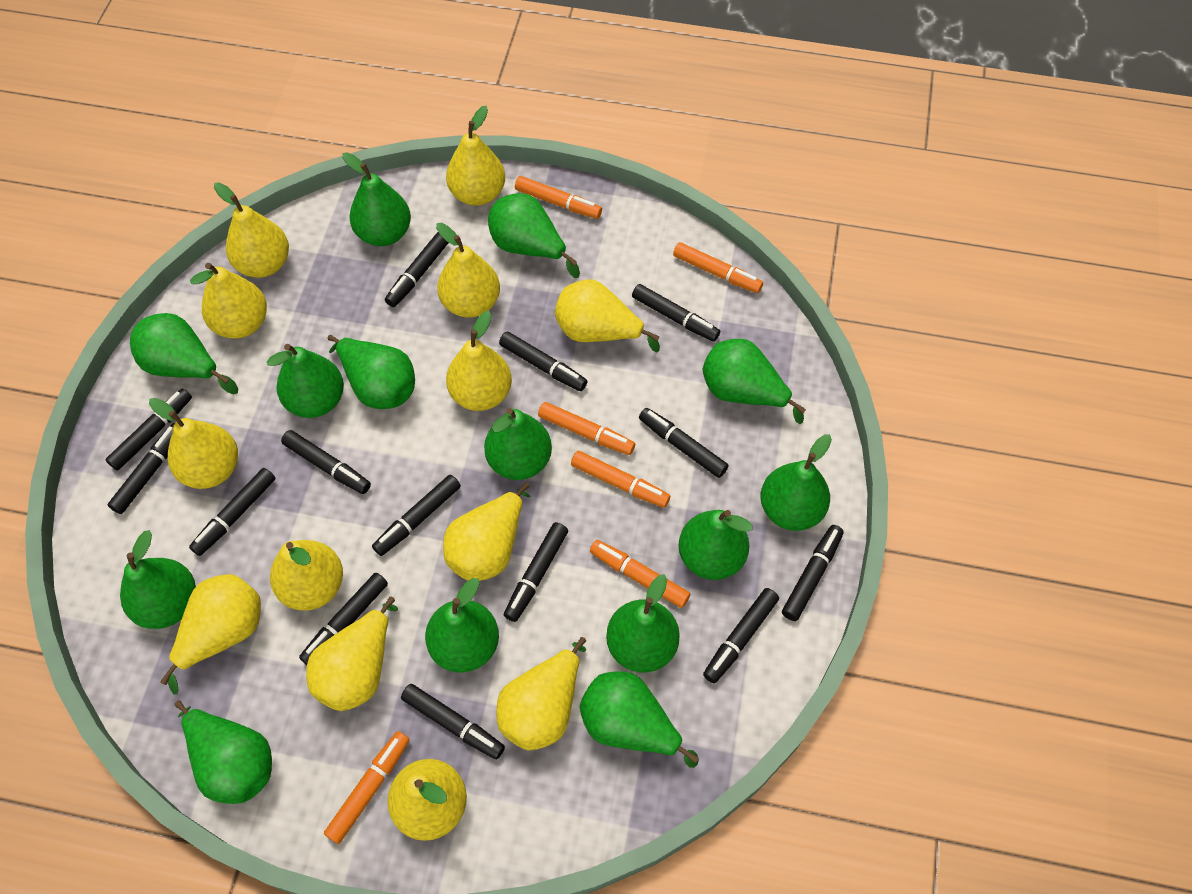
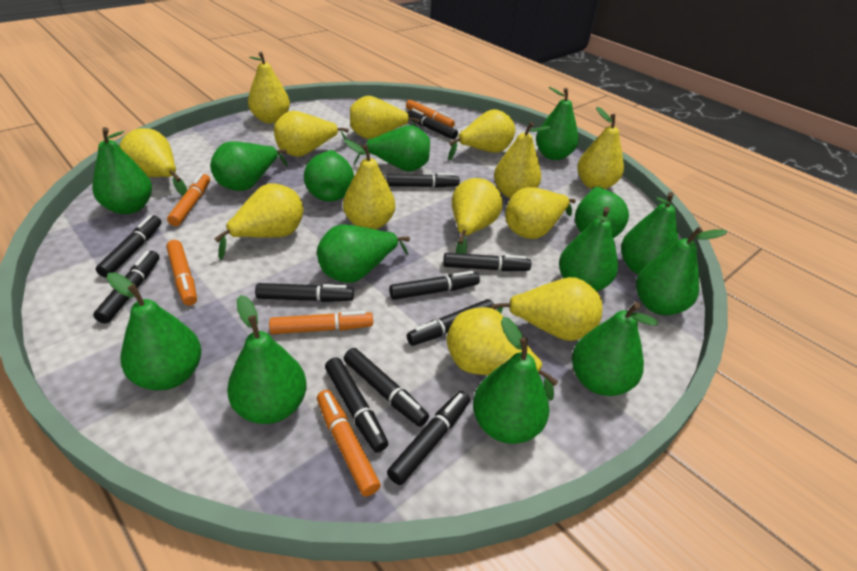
black marker: 14 -> 11
orange marker: 6 -> 5

